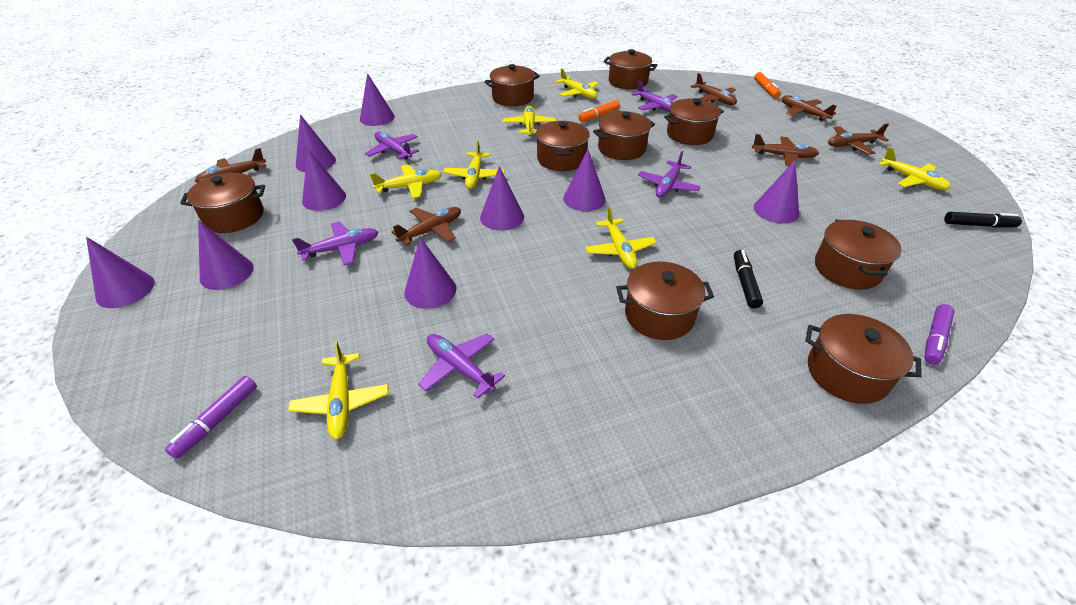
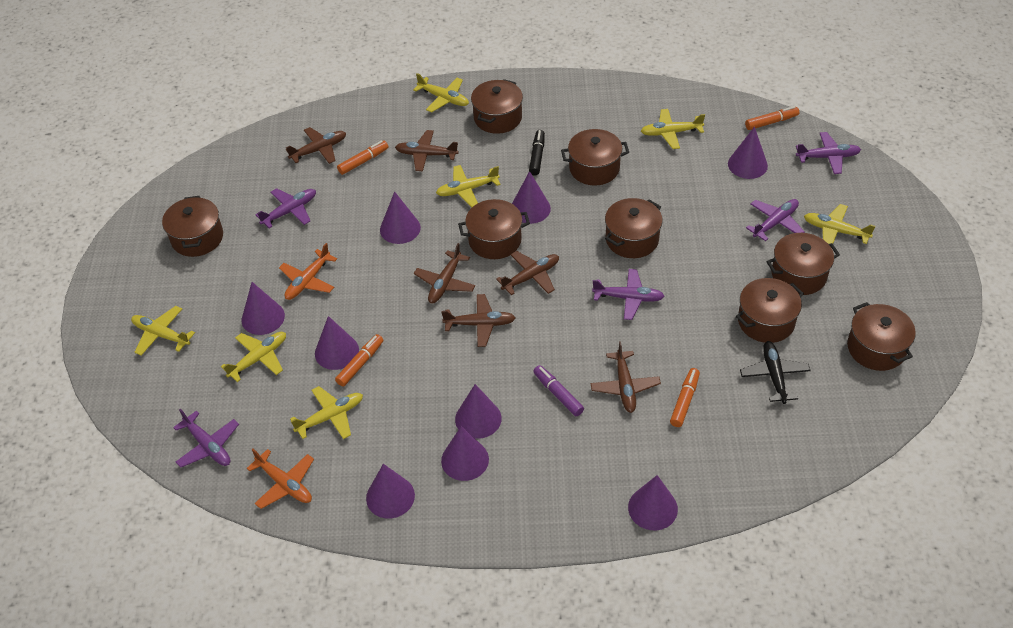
black marker: 2 -> 1
black plane: 0 -> 1
brown pot: 9 -> 8
orange marker: 2 -> 4
orange plane: 0 -> 2
purple marker: 2 -> 1

